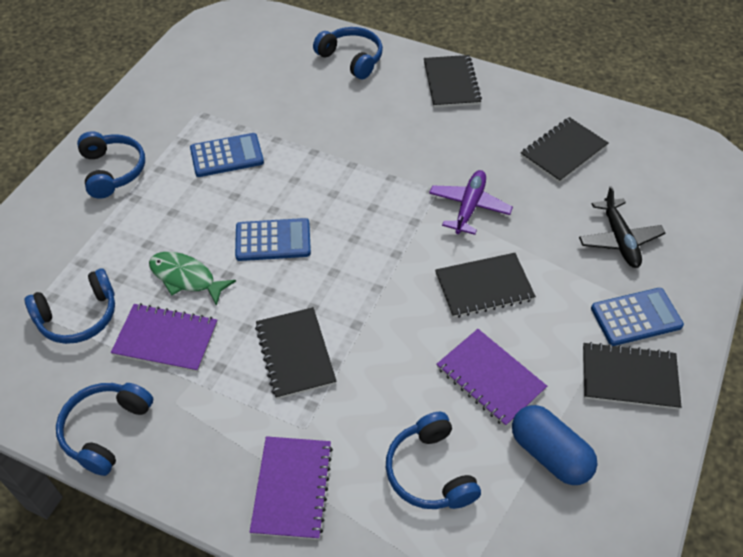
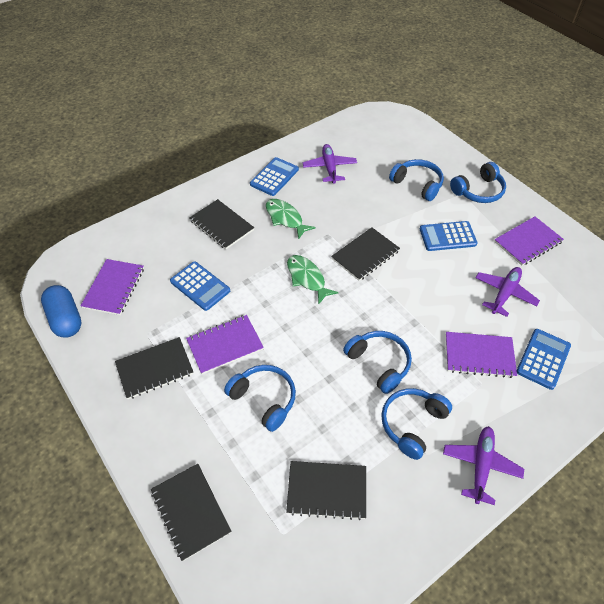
black plane: 1 -> 0
blue calculator: 3 -> 4
green fish: 1 -> 2
purple notebook: 3 -> 4
purple plane: 1 -> 3

